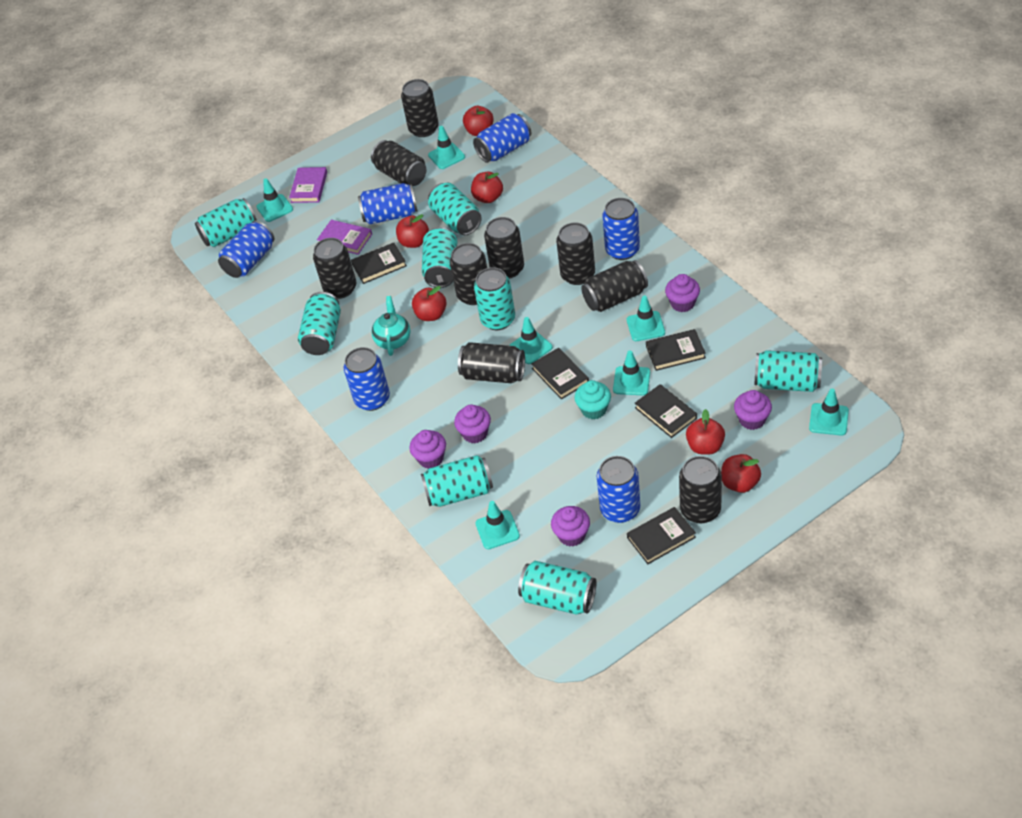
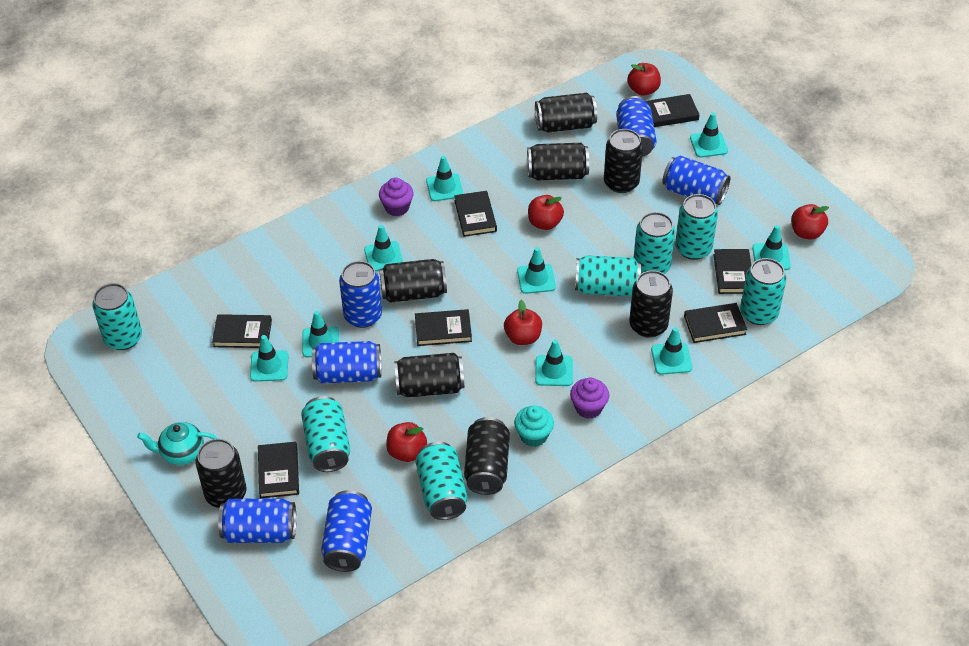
black book: 5 -> 7
black can: 9 -> 8
purple book: 2 -> 0
purple cupcake: 5 -> 2
red apple: 6 -> 5
turquoise can: 8 -> 7
turquoise traffic cone: 7 -> 9

